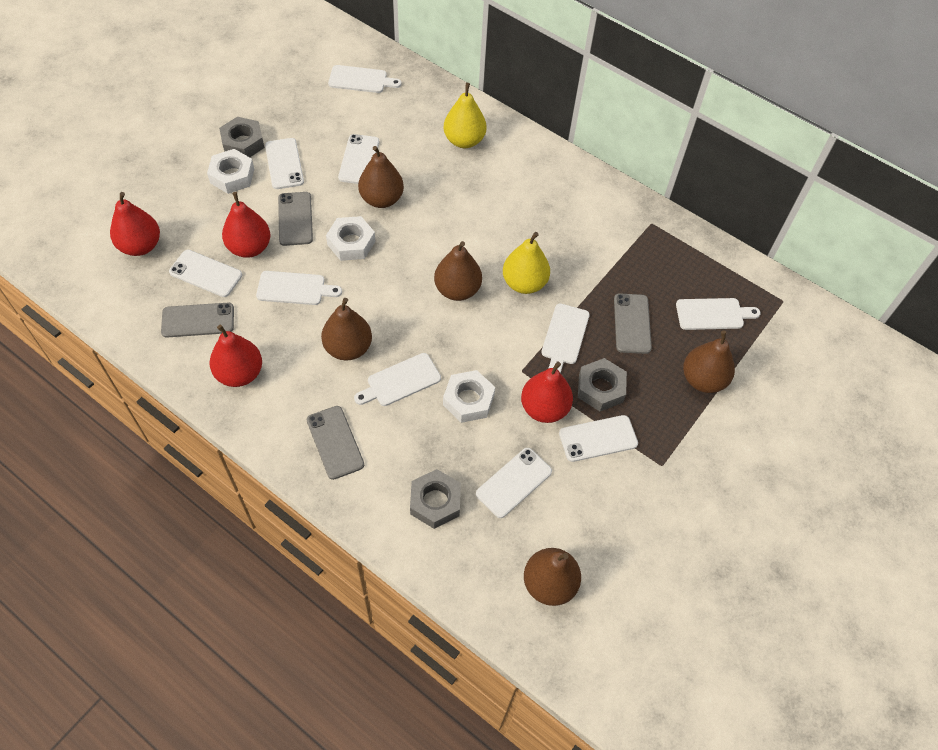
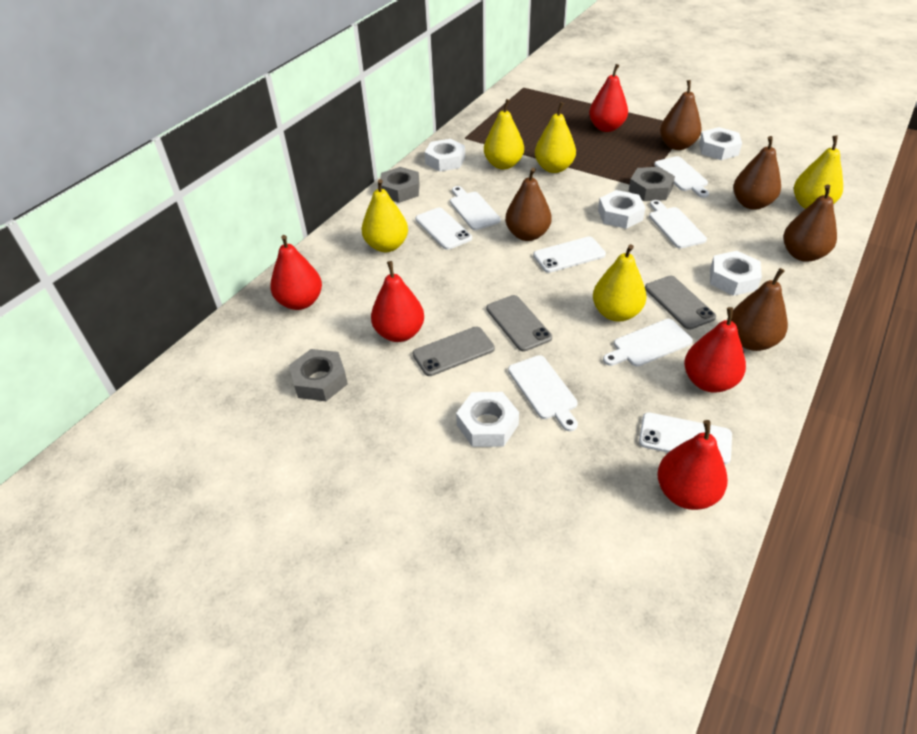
grey phone: 4 -> 3
red pear: 4 -> 5
white nut: 3 -> 5
white phone: 5 -> 3
yellow pear: 2 -> 5

